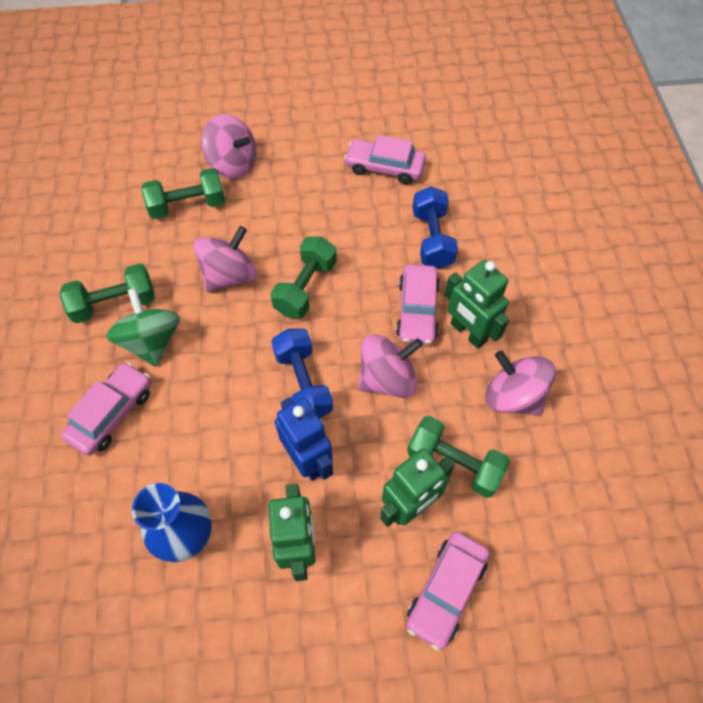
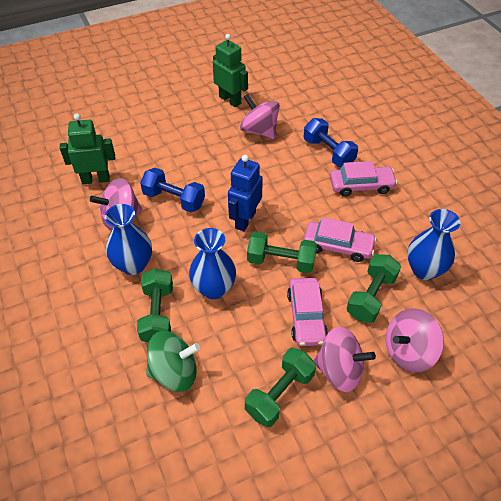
blue vase: 1 -> 3
green robot: 3 -> 2
pink car: 4 -> 3

